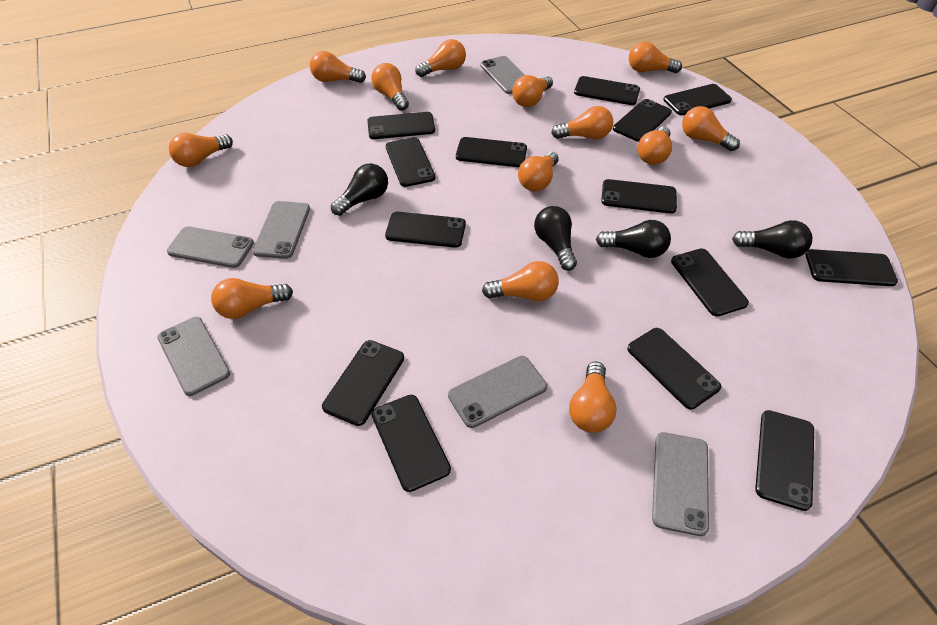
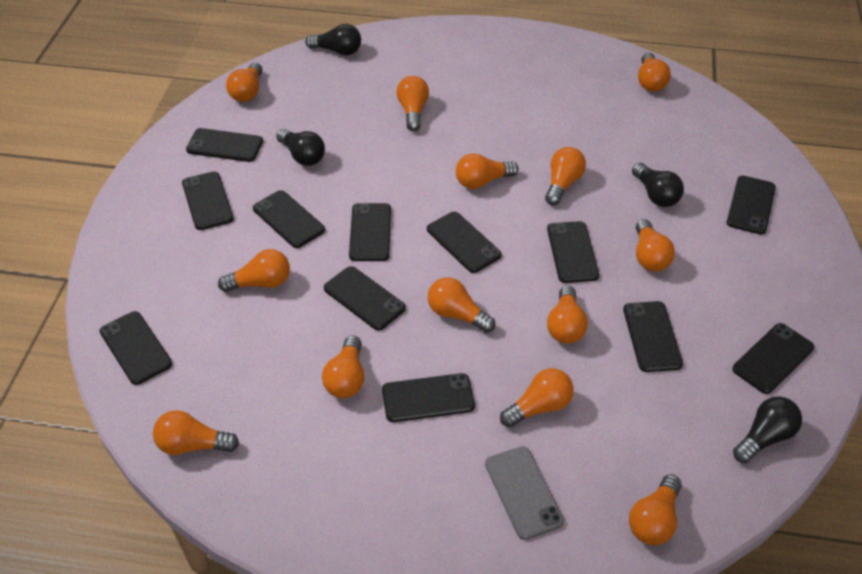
black phone: 14 -> 12
grey phone: 6 -> 1

